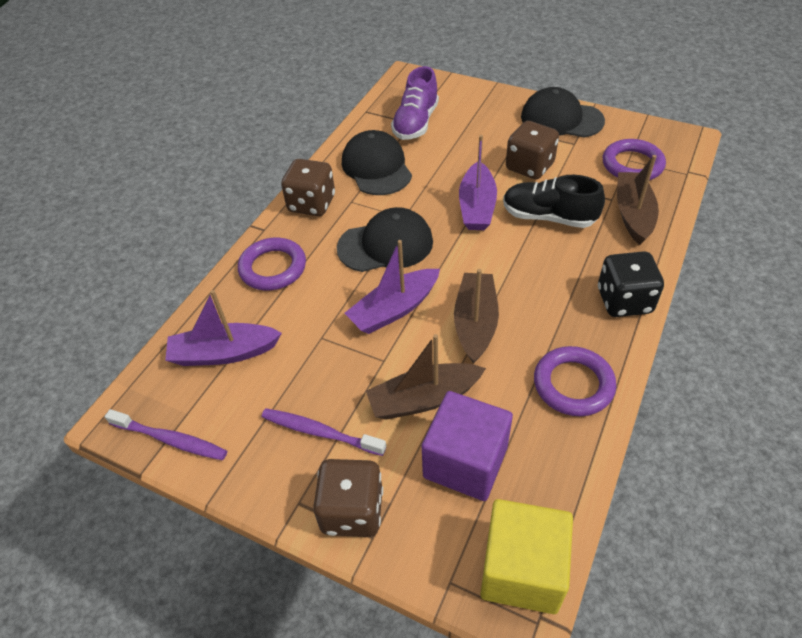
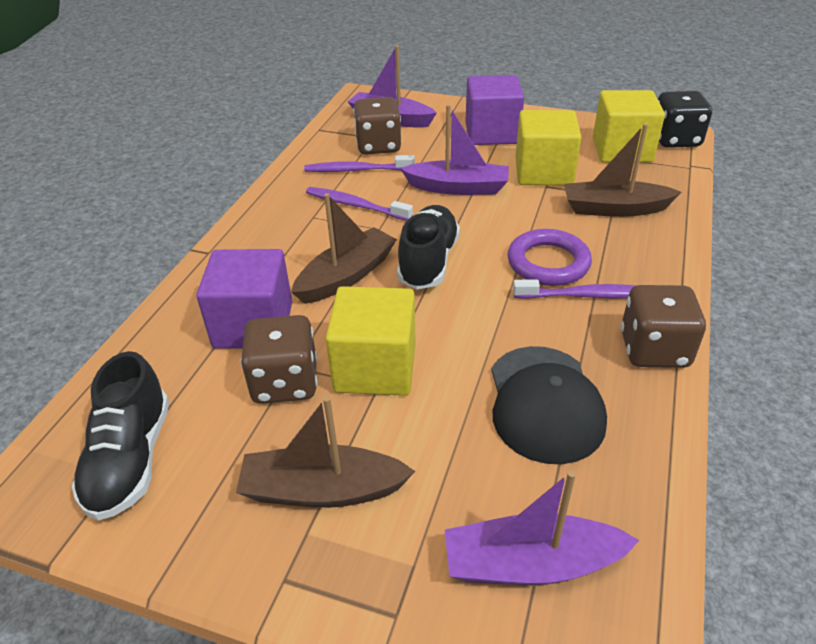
black cap: 3 -> 1
black shoe: 1 -> 2
purple cube: 1 -> 2
purple ring: 3 -> 1
purple shoe: 1 -> 0
purple toothbrush: 2 -> 3
yellow cube: 1 -> 3

